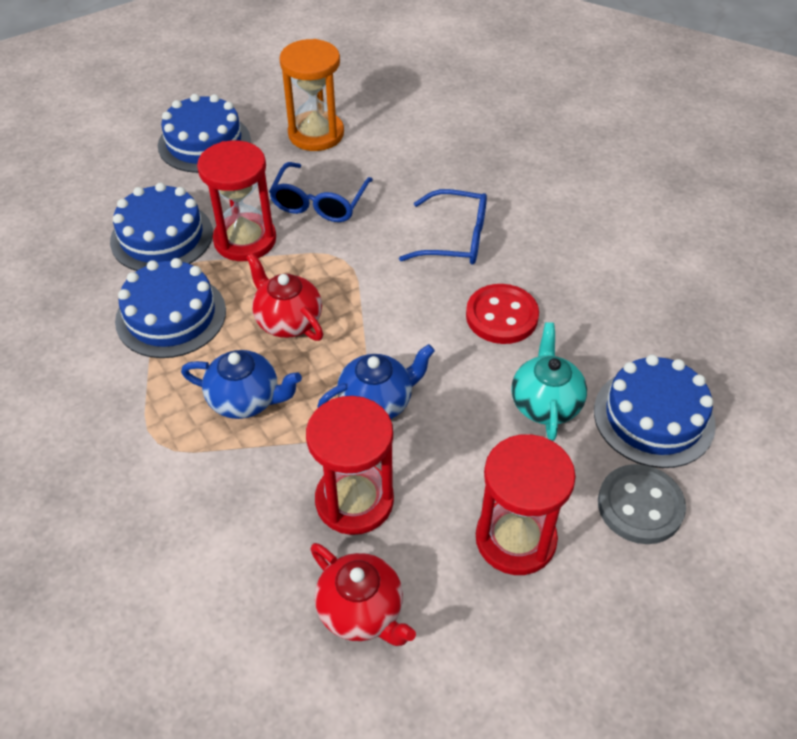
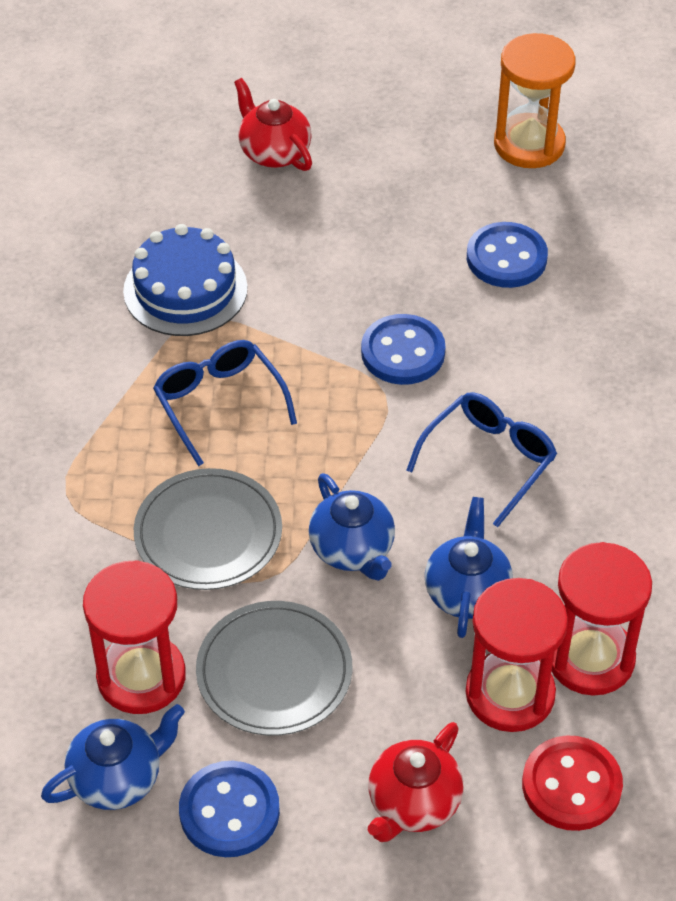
blue button: 0 -> 3
blue cake: 4 -> 1
blue teapot: 2 -> 3
grey button: 1 -> 0
grey plate: 0 -> 2
turquoise teapot: 1 -> 0

